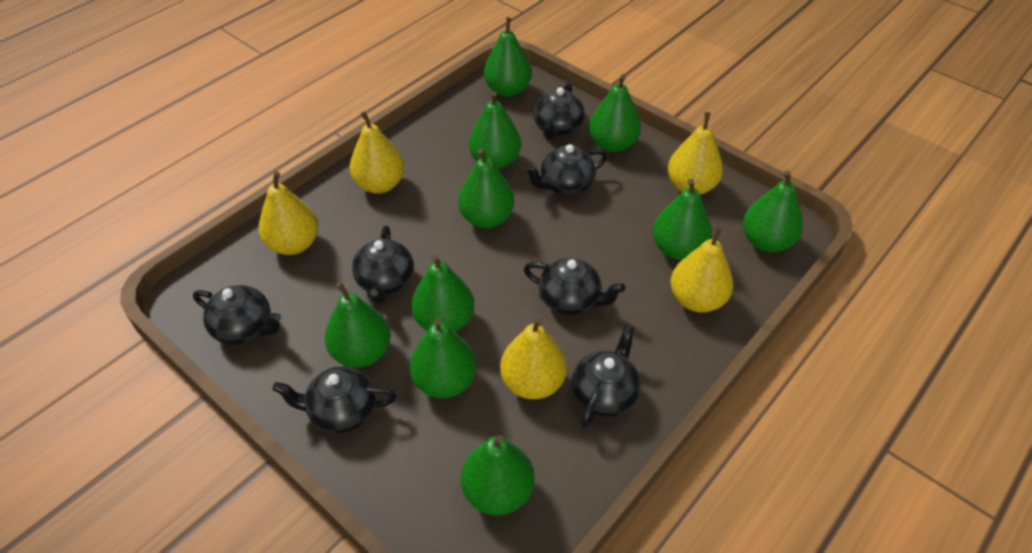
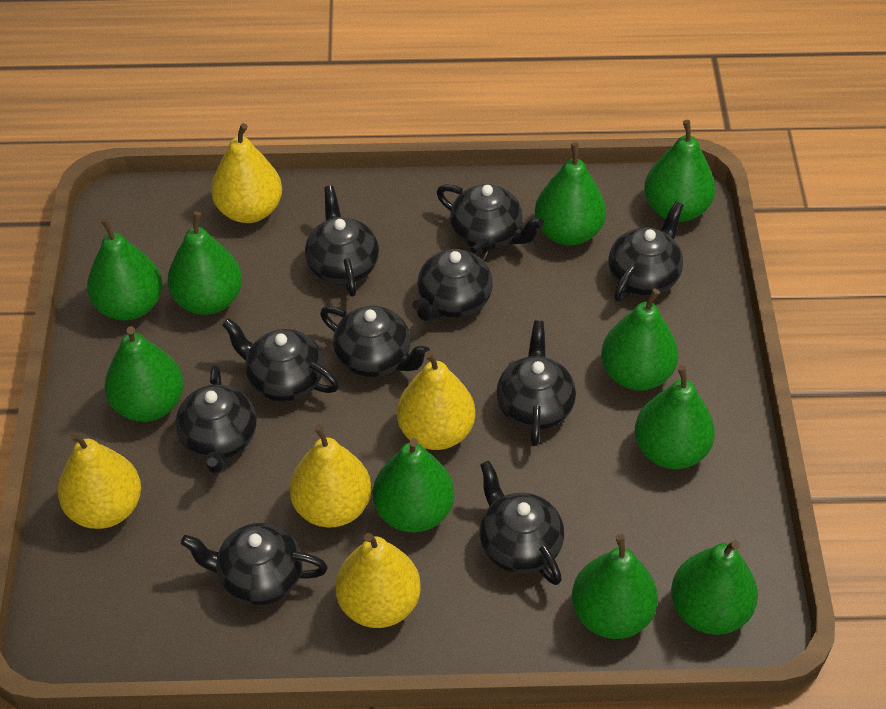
black teapot: 7 -> 10

